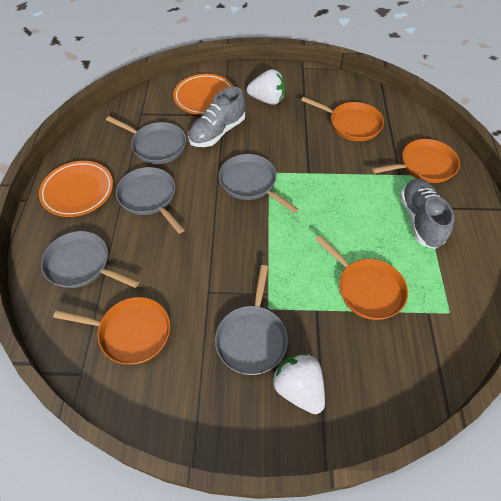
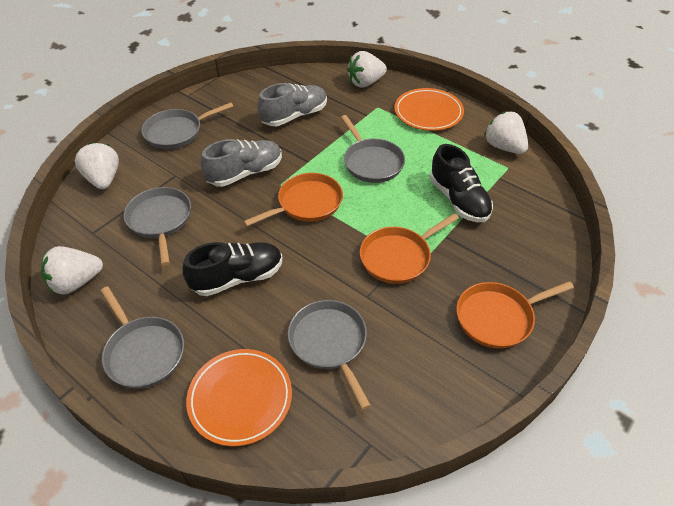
black shoe: 0 -> 2
orange pan: 4 -> 3
white strawberry: 2 -> 4

